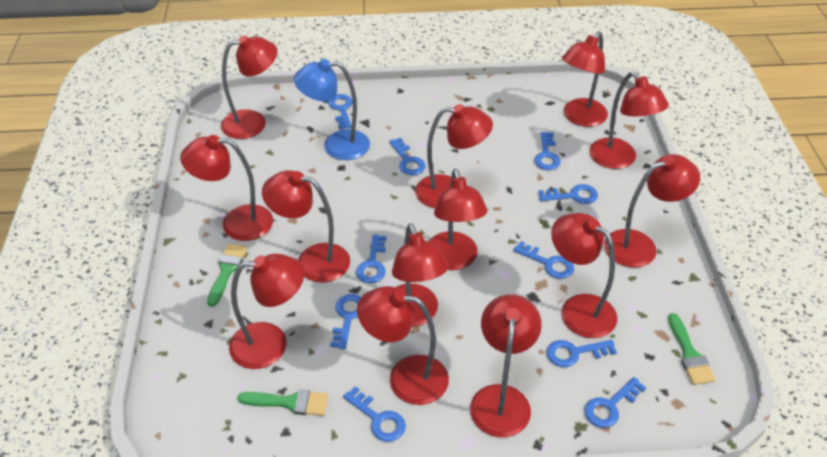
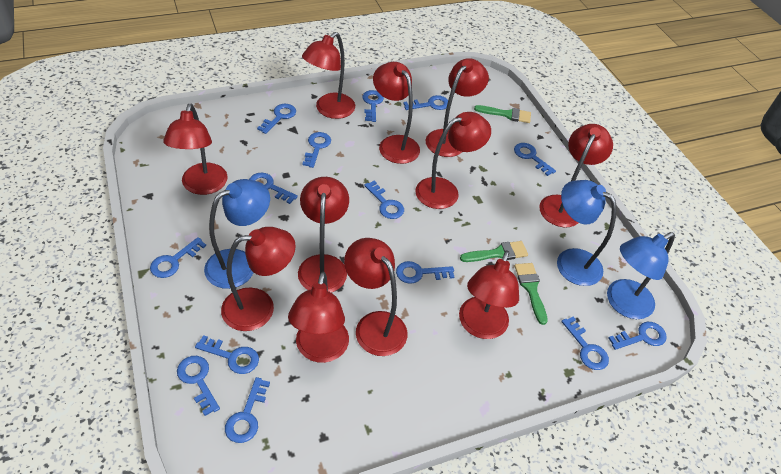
blue key: 10 -> 14
blue lamp: 1 -> 3
red lamp: 13 -> 11

